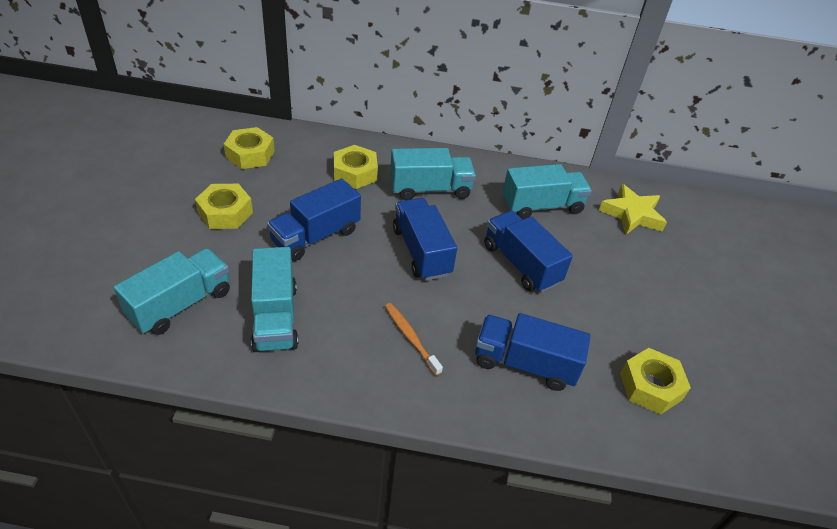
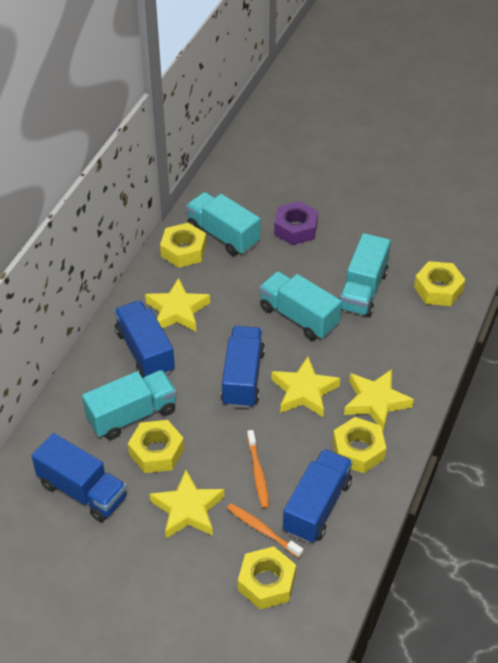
orange toothbrush: 1 -> 2
purple nut: 0 -> 1
yellow nut: 4 -> 5
yellow star: 1 -> 4

